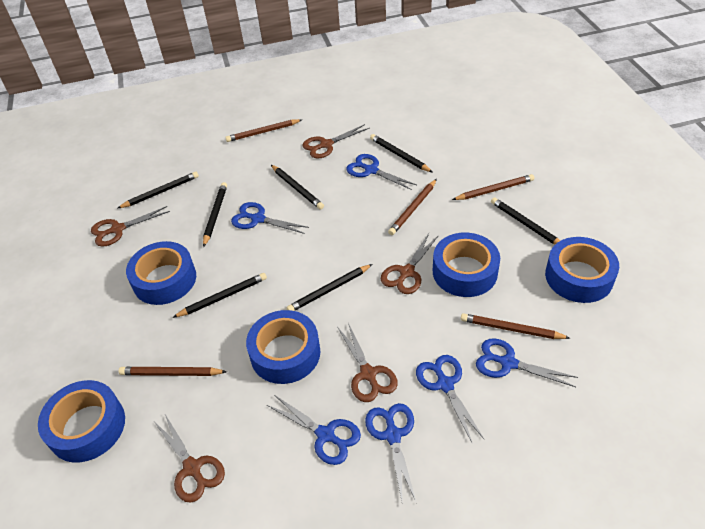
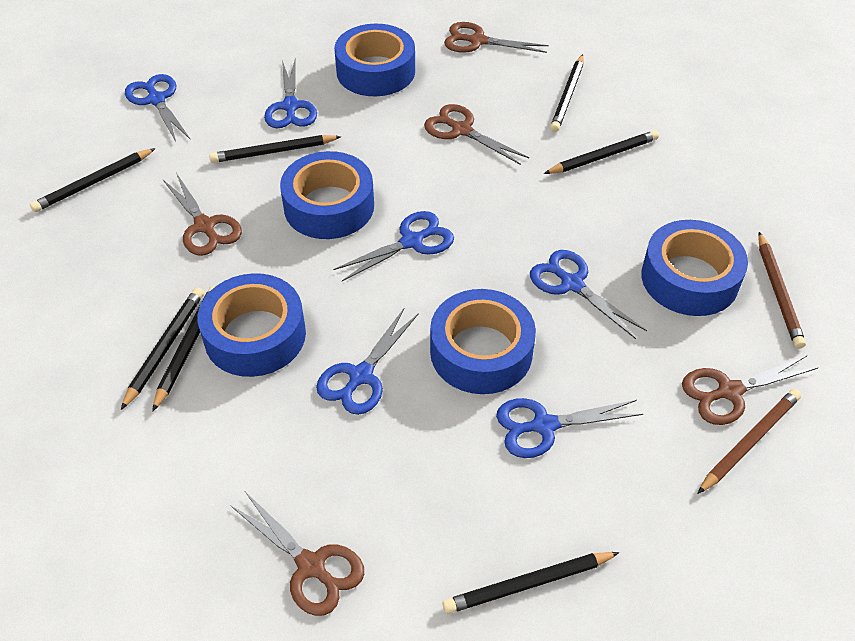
brown pencil: 5 -> 2

